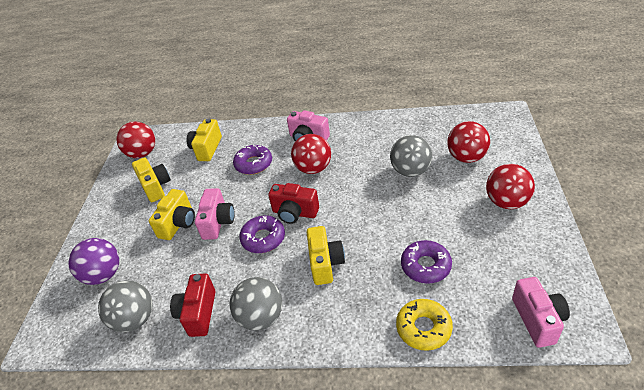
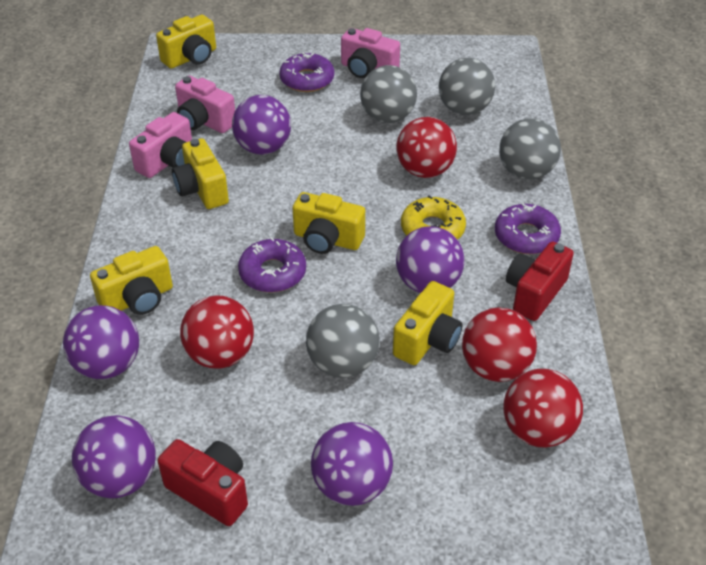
grey ball: 3 -> 4
purple ball: 1 -> 5
yellow camera: 4 -> 5

